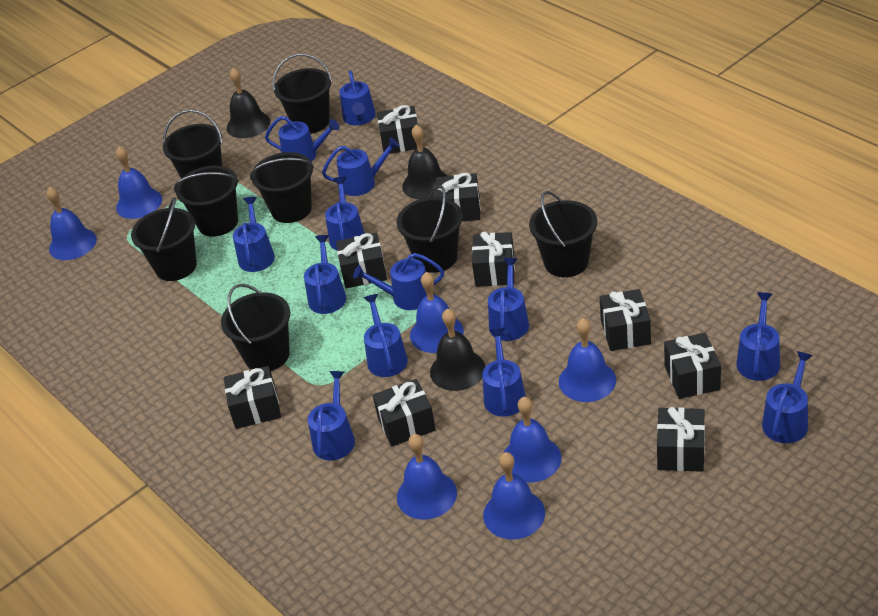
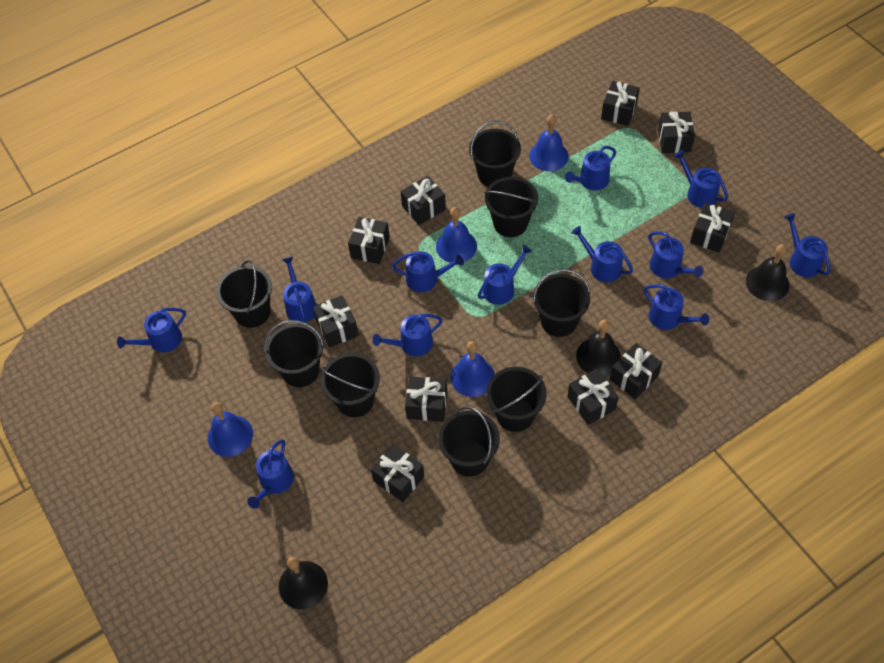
black gift: 9 -> 10
blue bell: 7 -> 4
blue watering can: 13 -> 12

